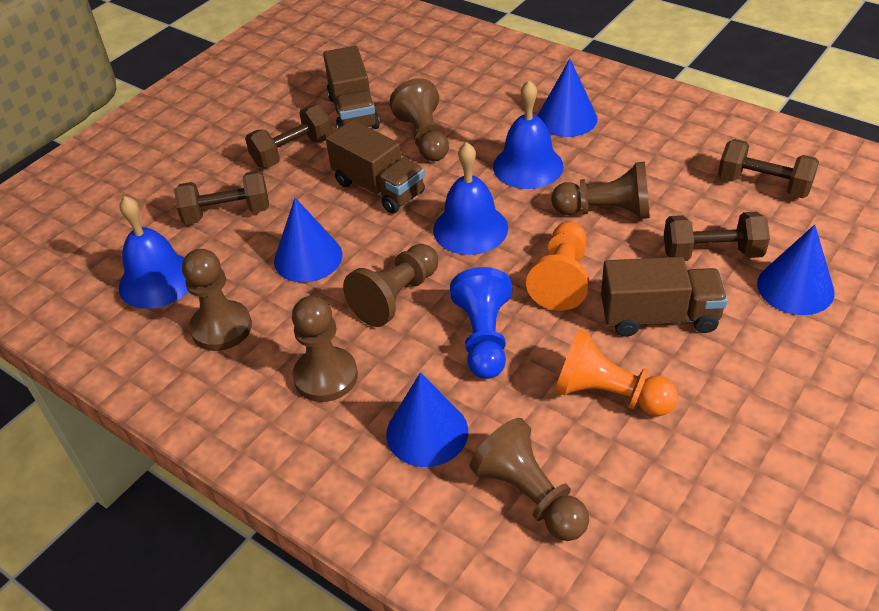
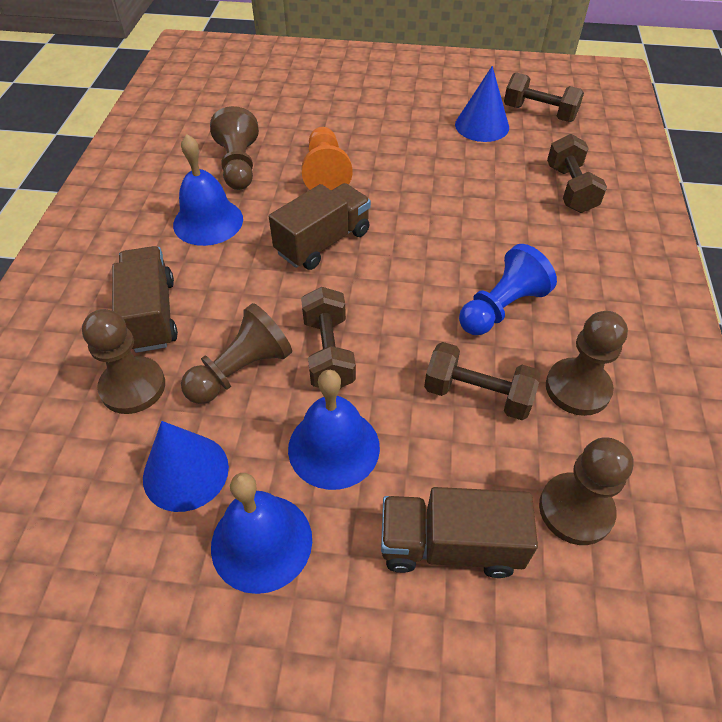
blue cone: 4 -> 2
brown pawn: 6 -> 5
orange pawn: 2 -> 1

